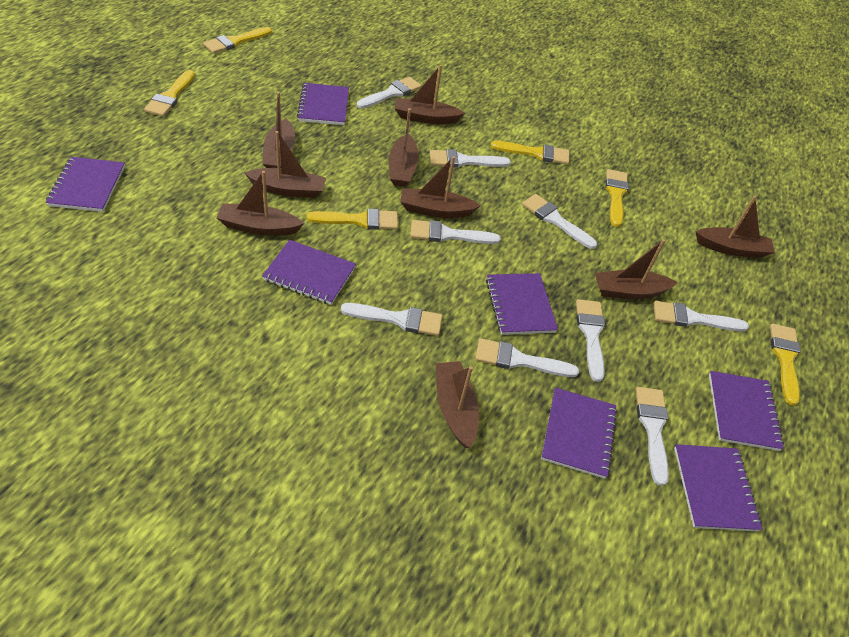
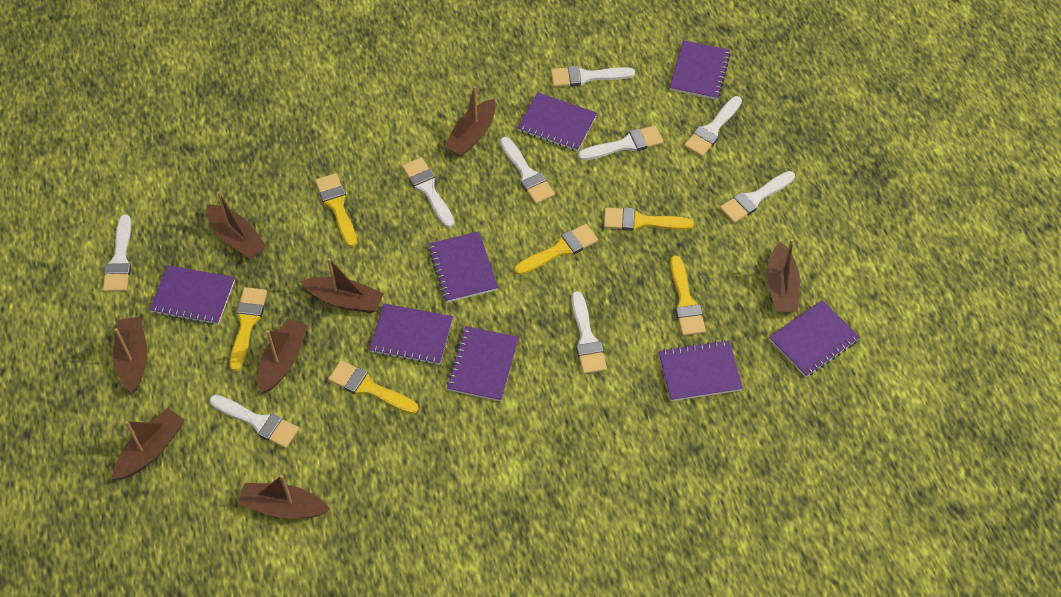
brown boat: 9 -> 8
purple notebook: 7 -> 8

